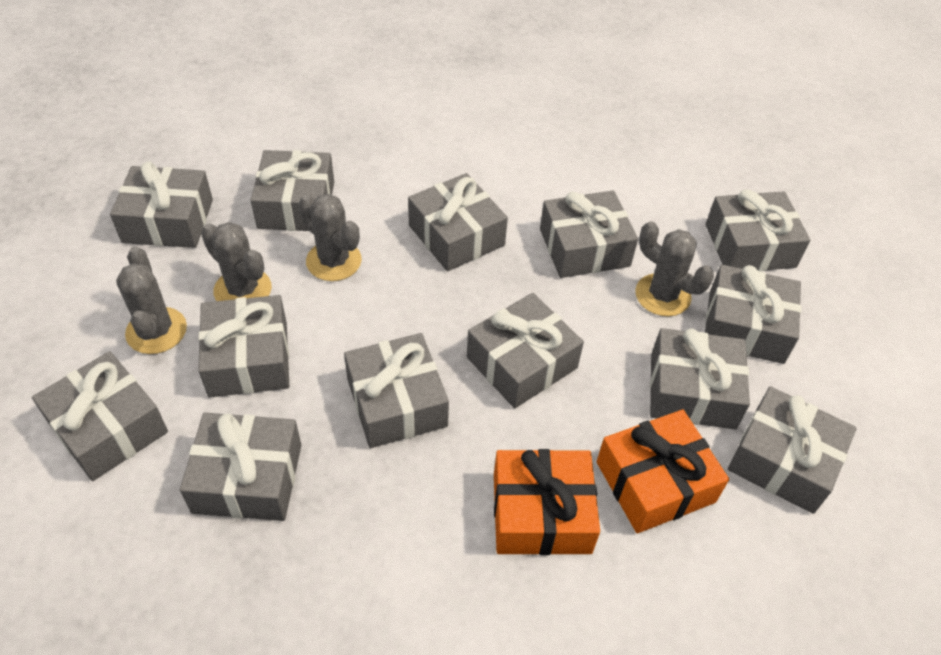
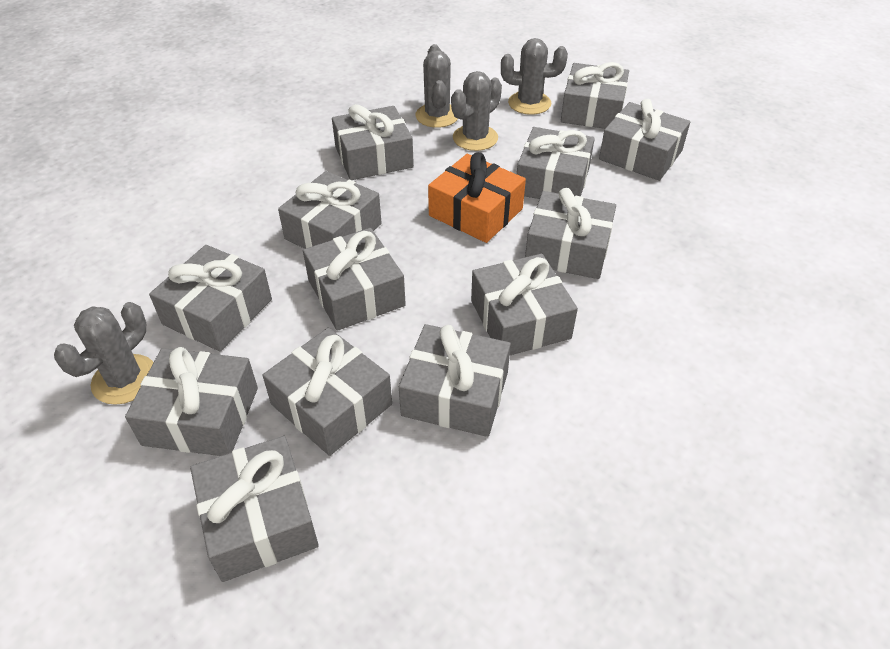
orange gift: 2 -> 1

